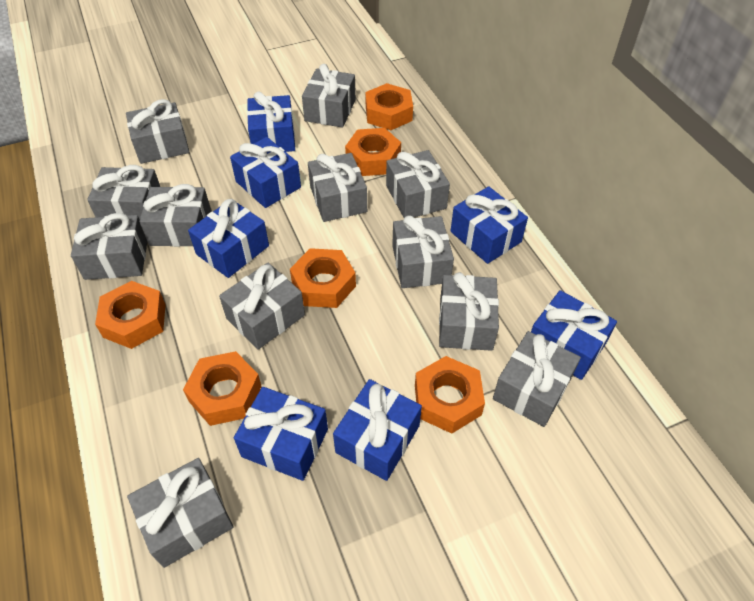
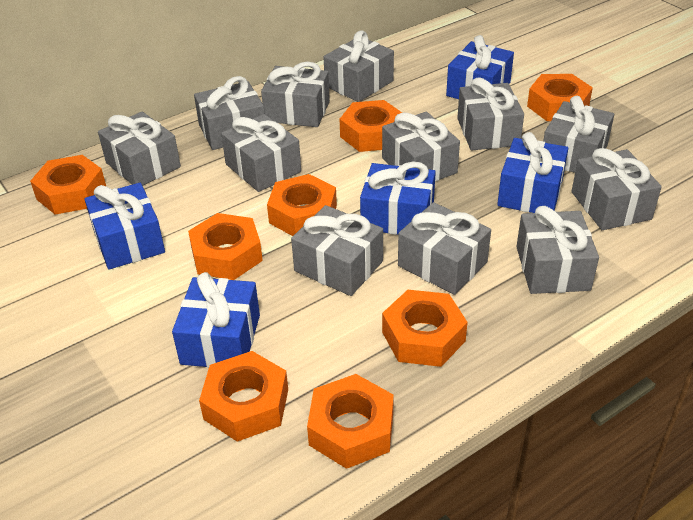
blue gift: 7 -> 5
orange nut: 6 -> 8

